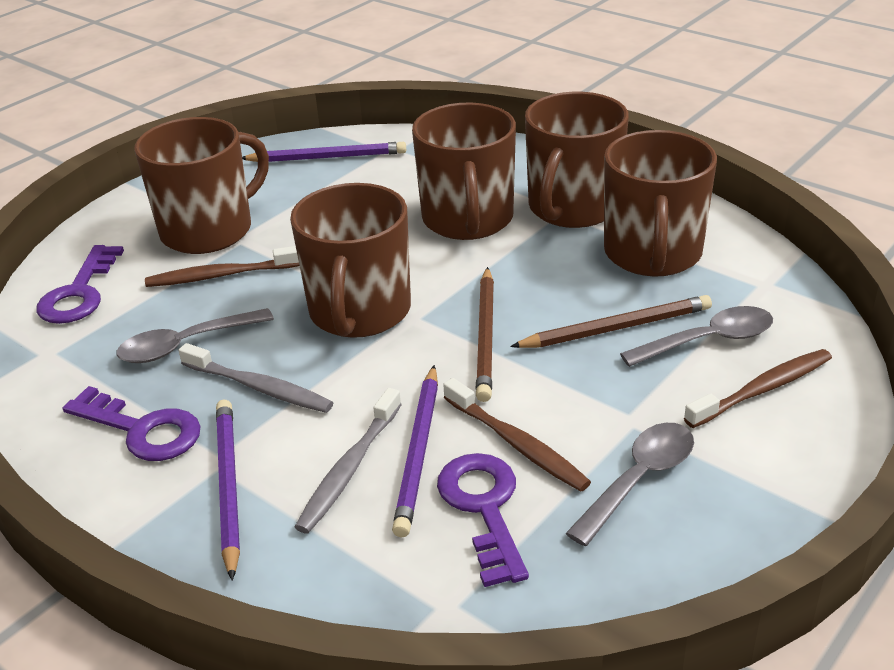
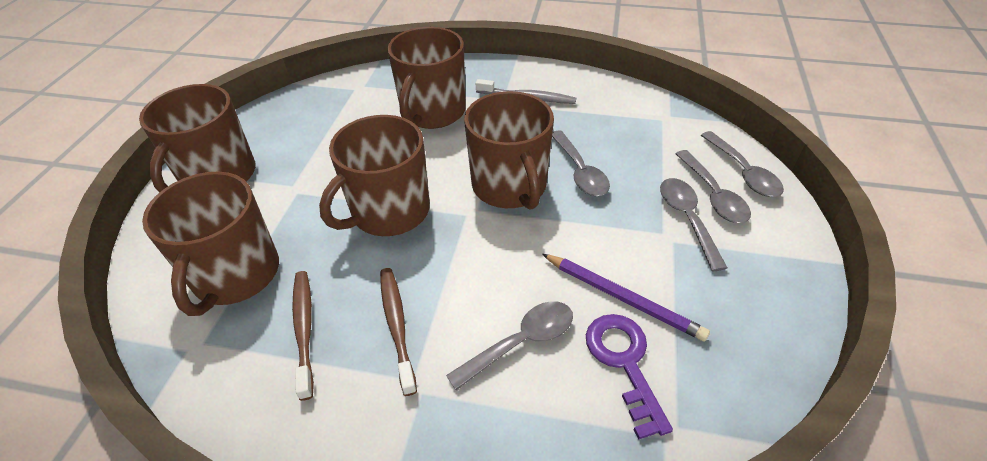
brown pencil: 2 -> 0
brown toothbrush: 3 -> 2
grey spoon: 3 -> 5
grey toothbrush: 2 -> 1
purple key: 3 -> 1
purple pencil: 3 -> 1

